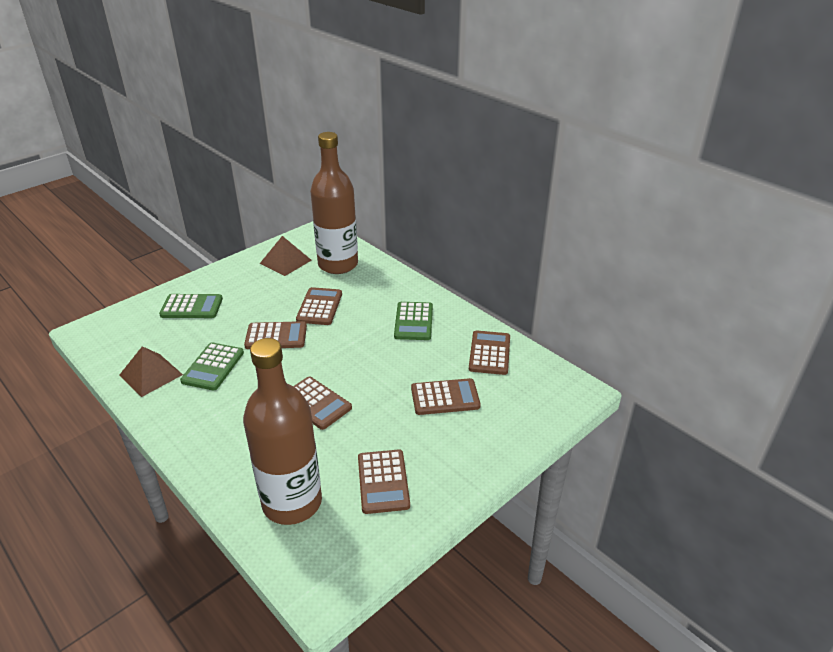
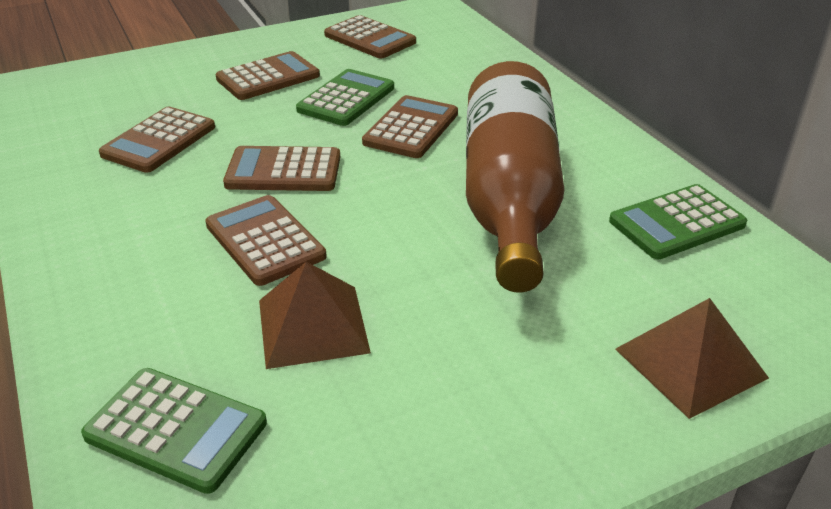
brown bottle: 2 -> 1

